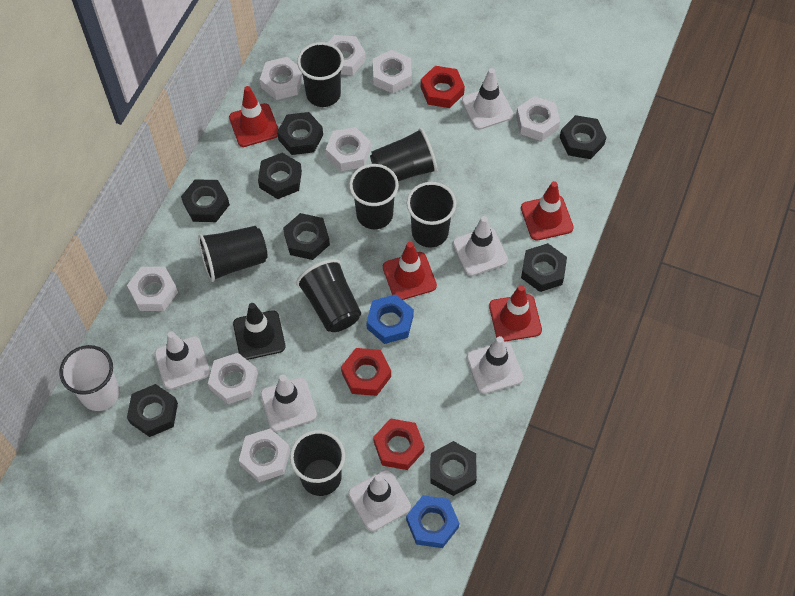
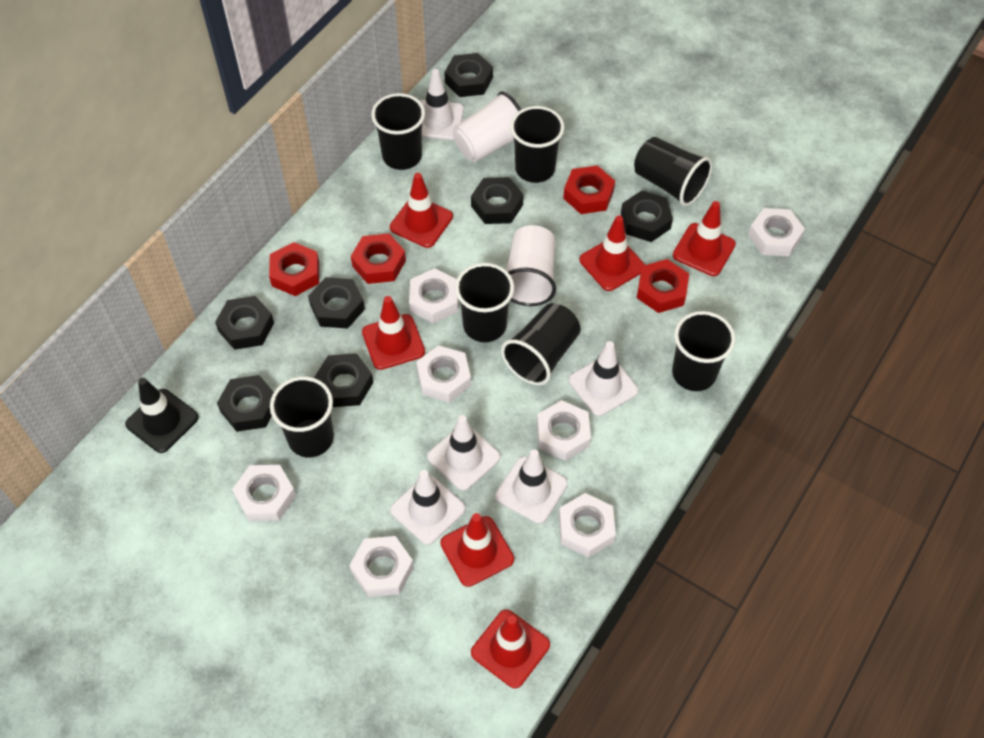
black nut: 8 -> 7
blue nut: 2 -> 0
red nut: 3 -> 4
red traffic cone: 4 -> 6
white cup: 1 -> 2
white nut: 8 -> 7
white traffic cone: 6 -> 5

